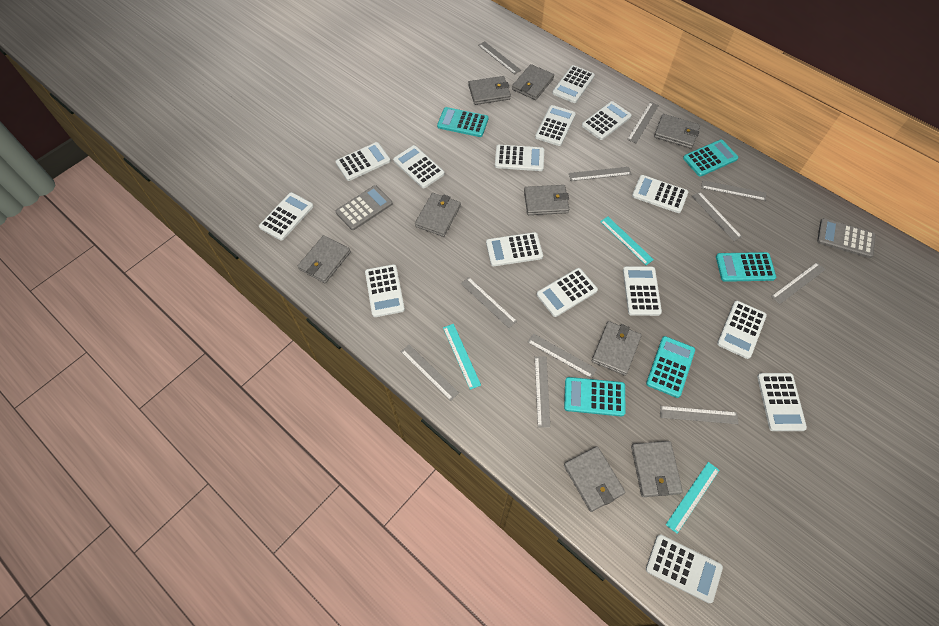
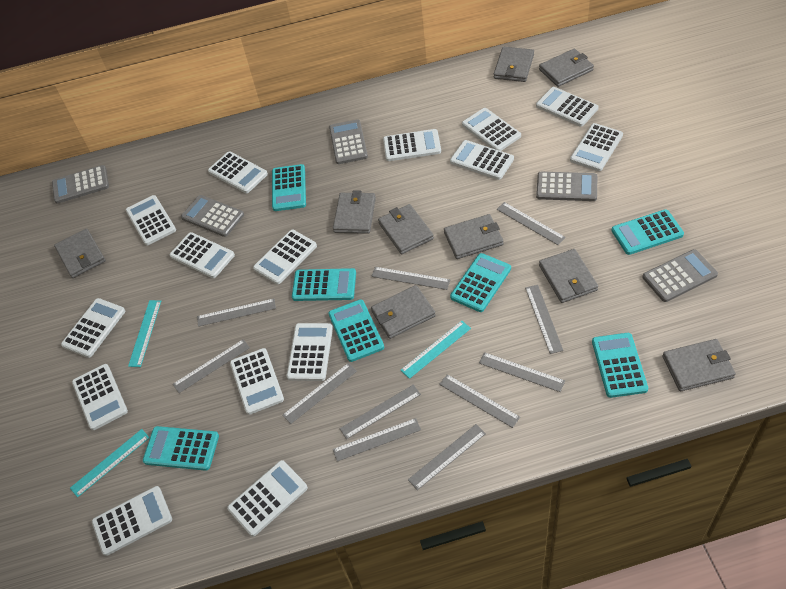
grey calculator: 2 -> 5
turquoise calculator: 5 -> 7

